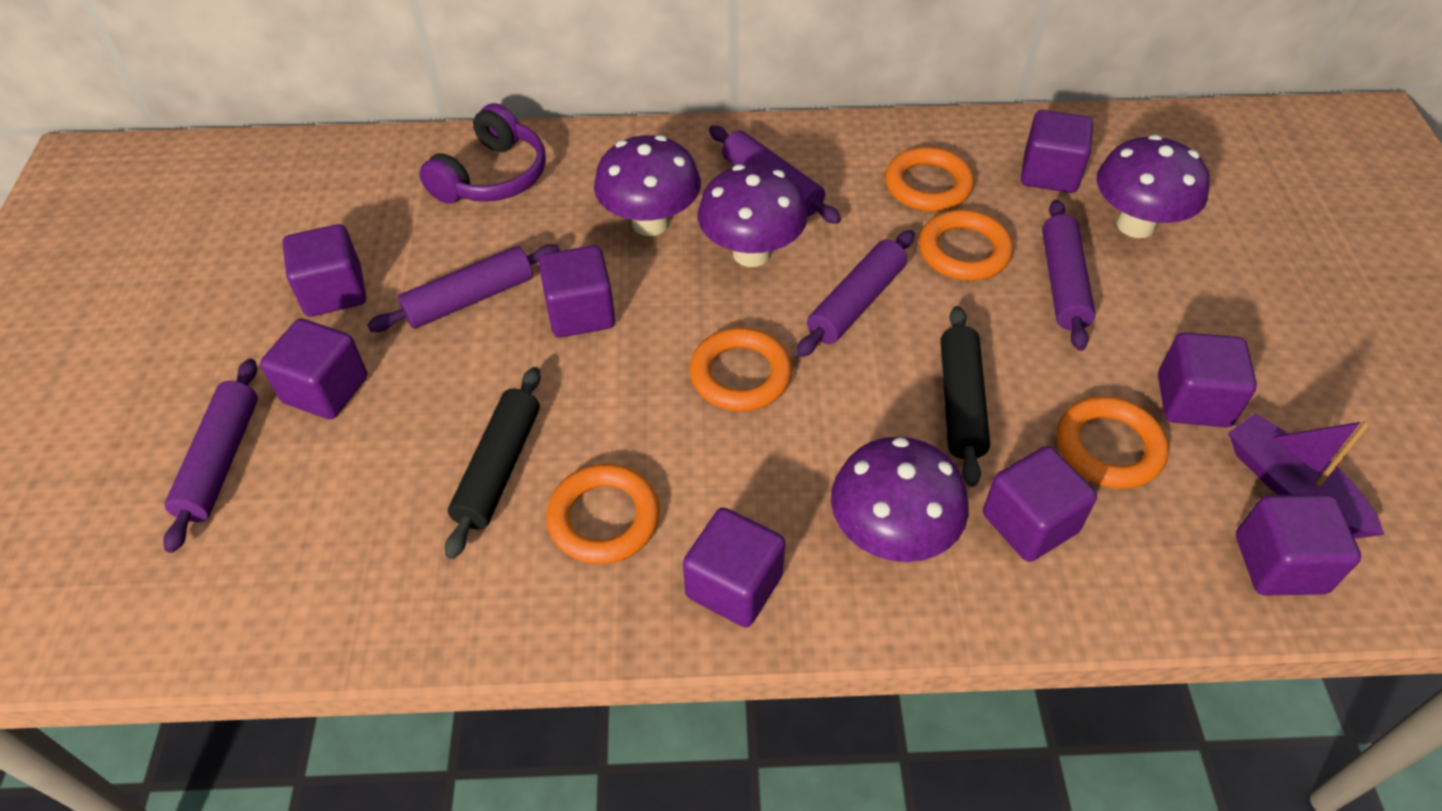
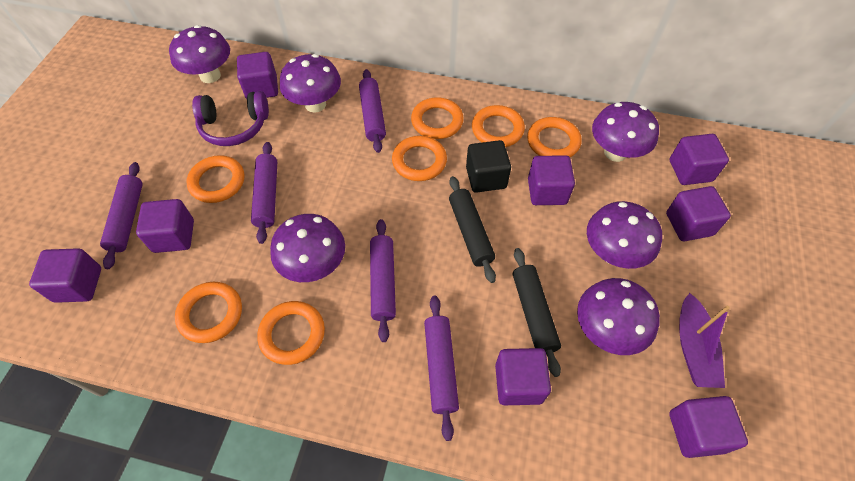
black cube: 0 -> 1
orange ring: 5 -> 7
purple mushroom: 4 -> 6

